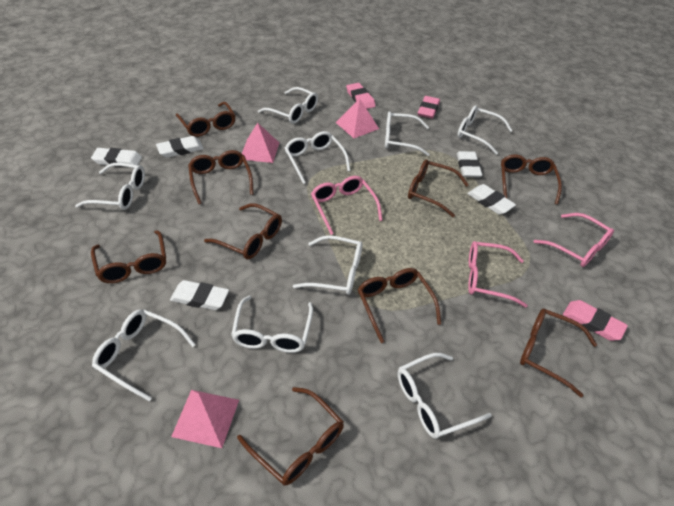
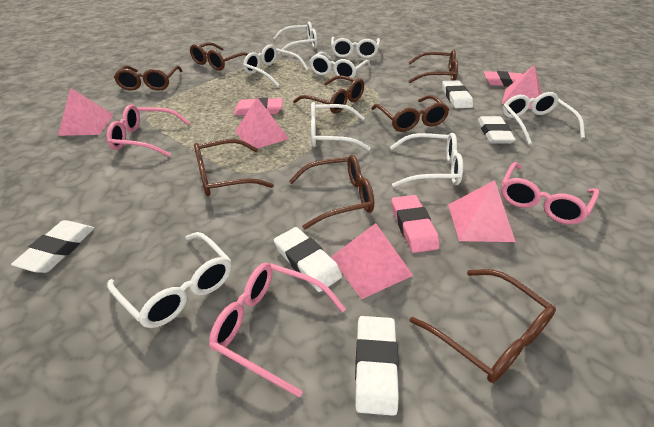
brown glasses: 9 -> 8
pink pyramid: 3 -> 5
white glasses: 9 -> 8

